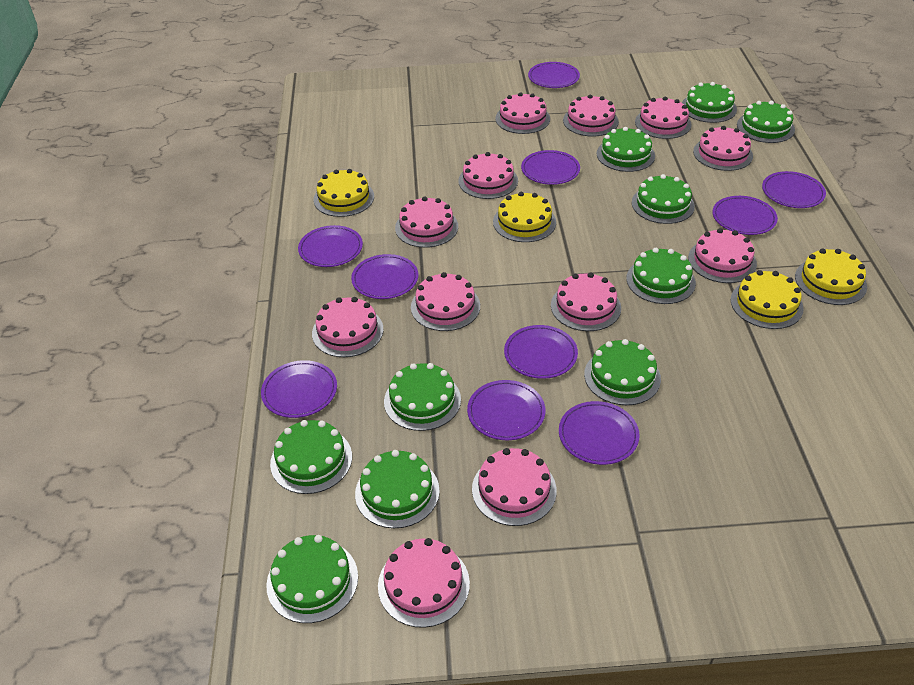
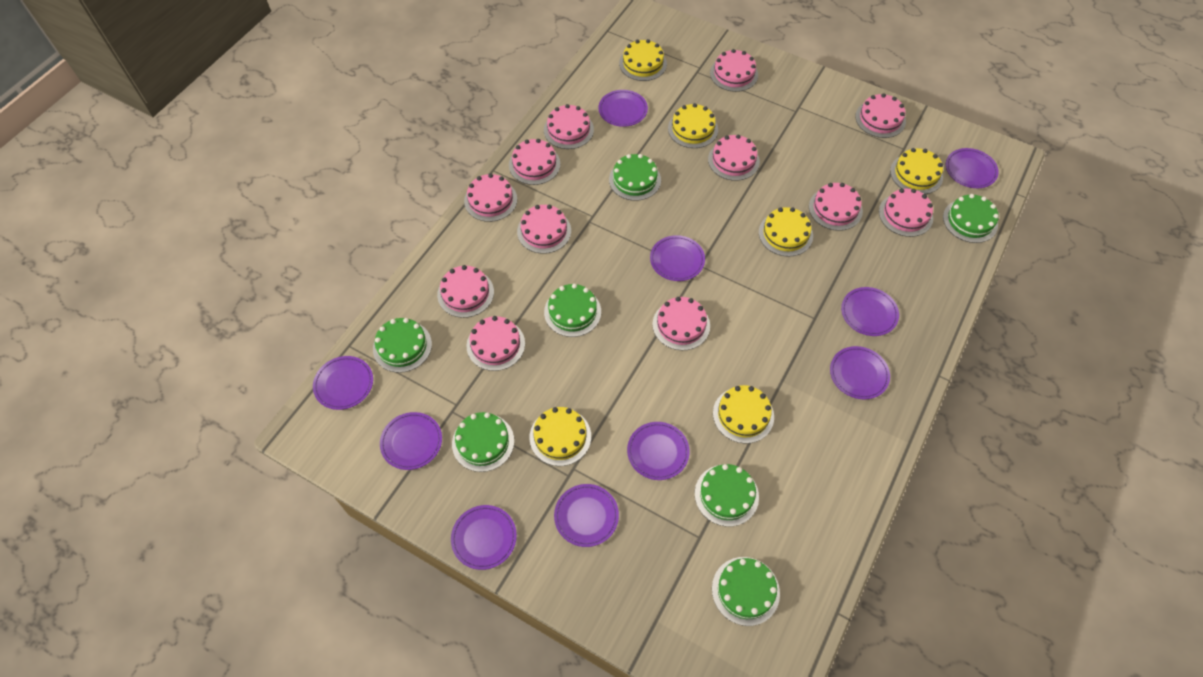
green cake: 10 -> 7
yellow cake: 4 -> 6

